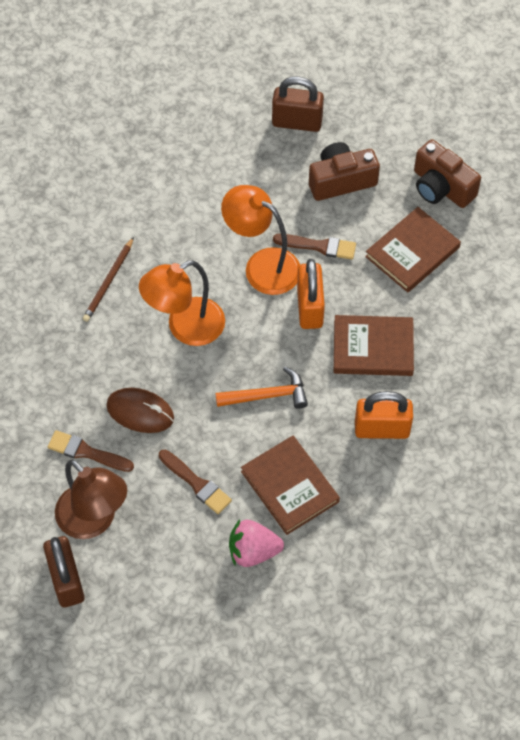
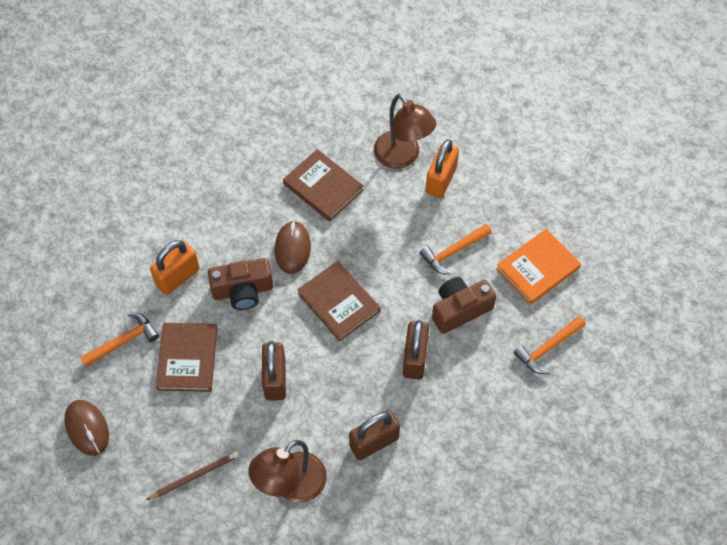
brown brush: 3 -> 0
brown lamp: 1 -> 2
brown mouse: 1 -> 2
brown padlock: 2 -> 3
orange book: 0 -> 1
orange hammer: 1 -> 3
orange lamp: 2 -> 0
pink strawberry: 1 -> 0

